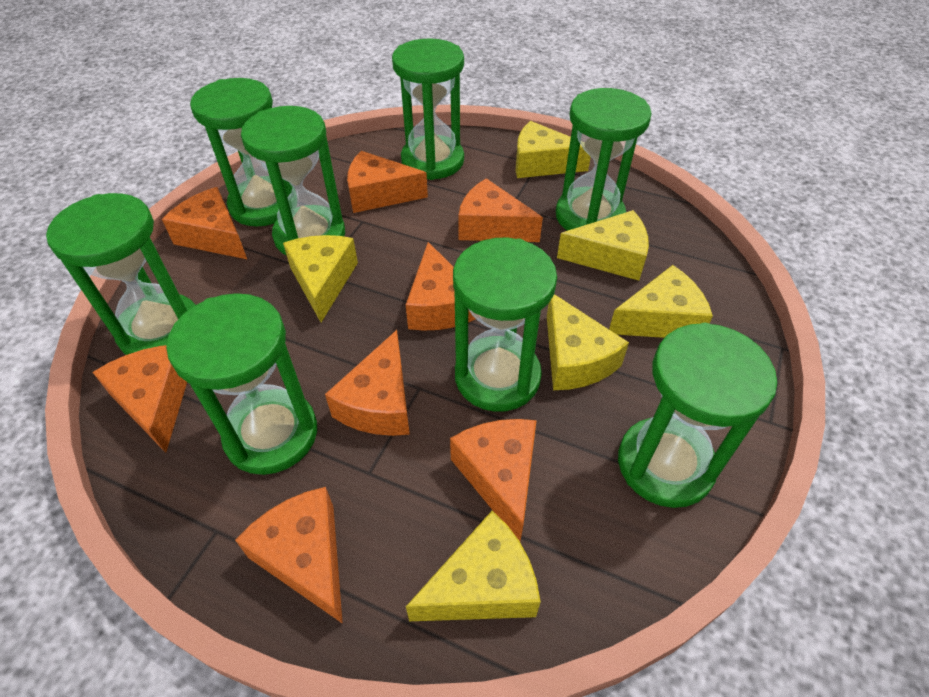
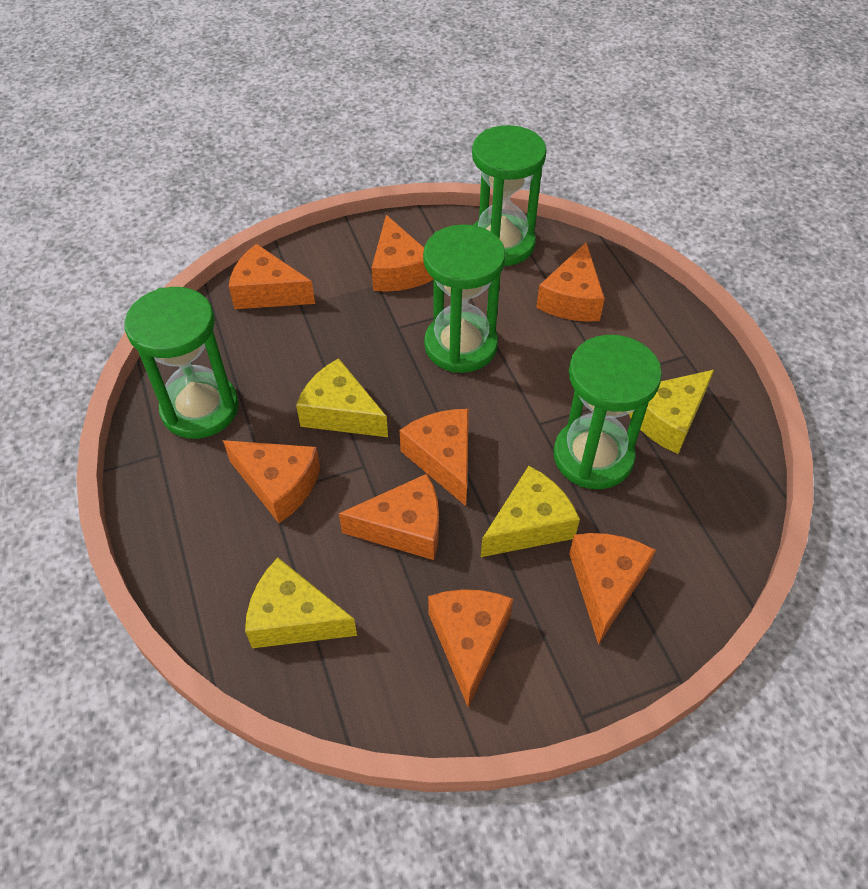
green hourglass: 8 -> 4
yellow cheese: 6 -> 4

